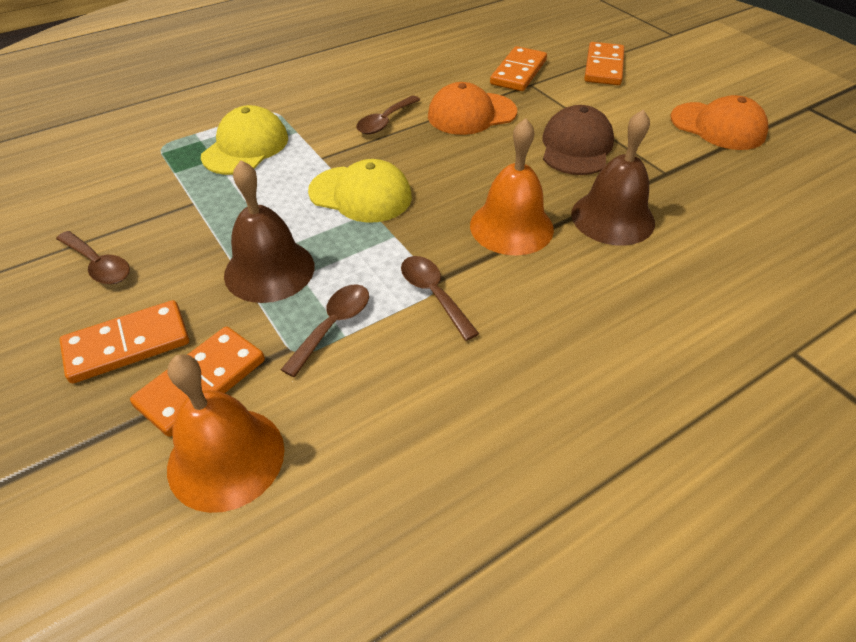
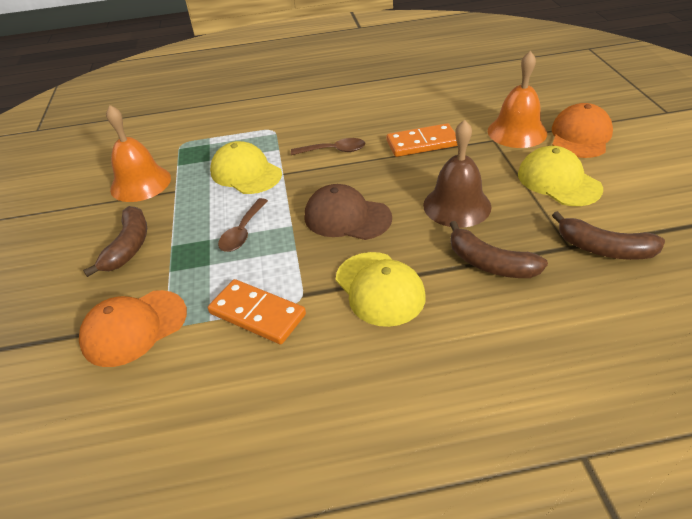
brown banana: 0 -> 3
brown bell: 2 -> 1
brown spoon: 4 -> 2
orange domino: 4 -> 2
yellow cap: 2 -> 3

